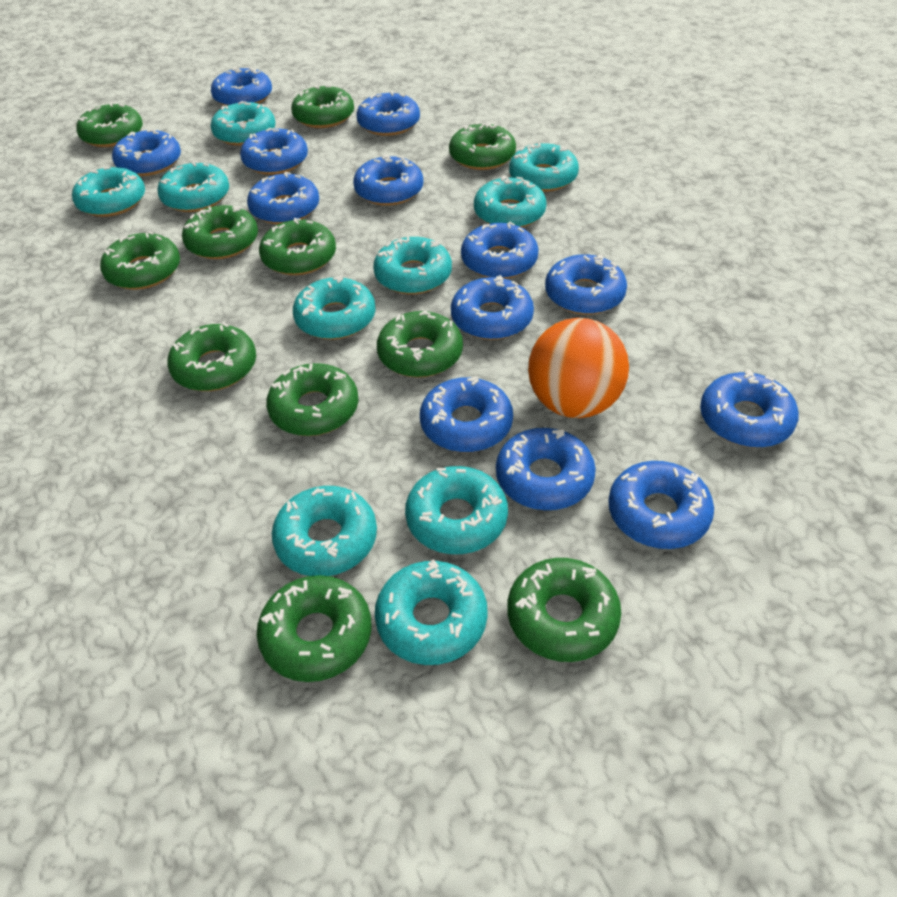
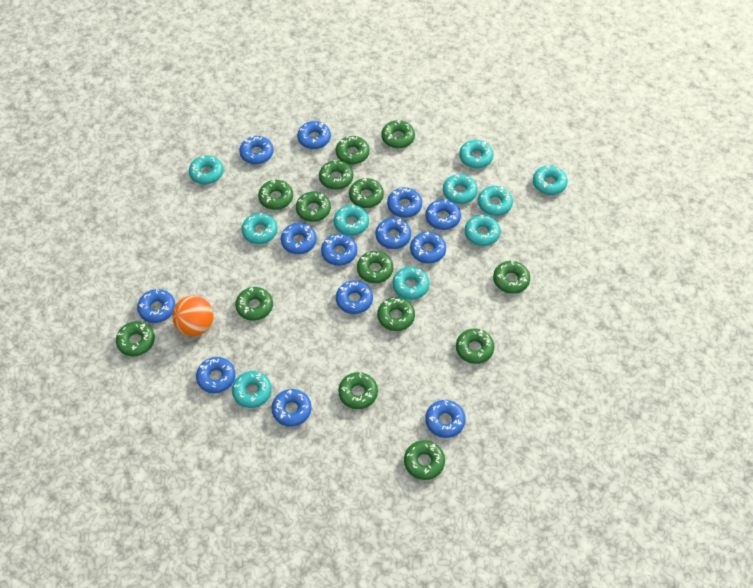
green donut: 11 -> 14

